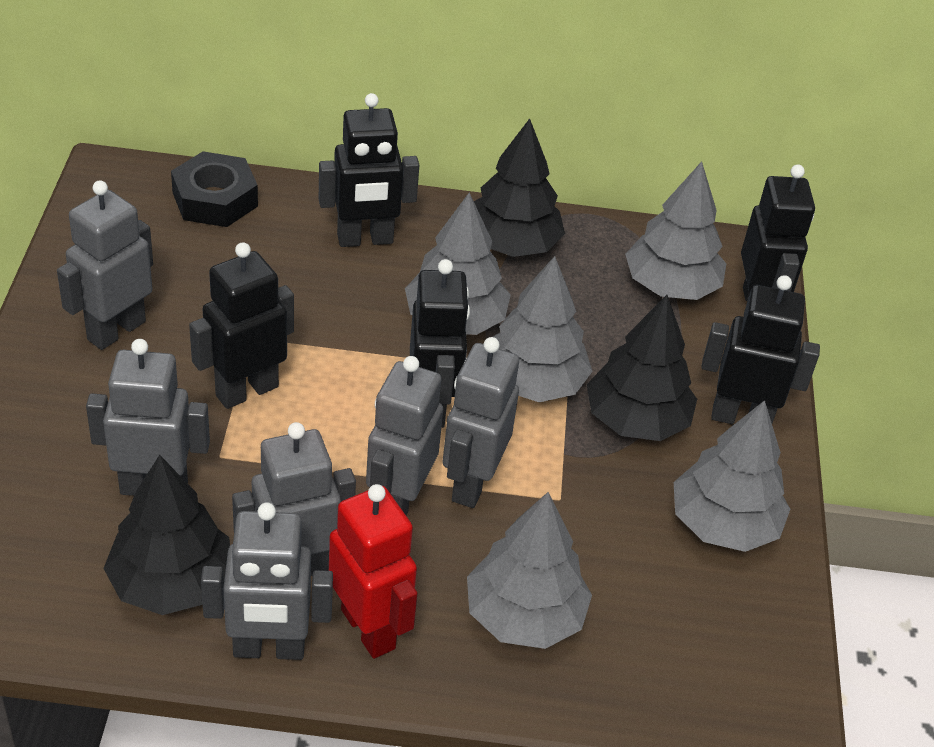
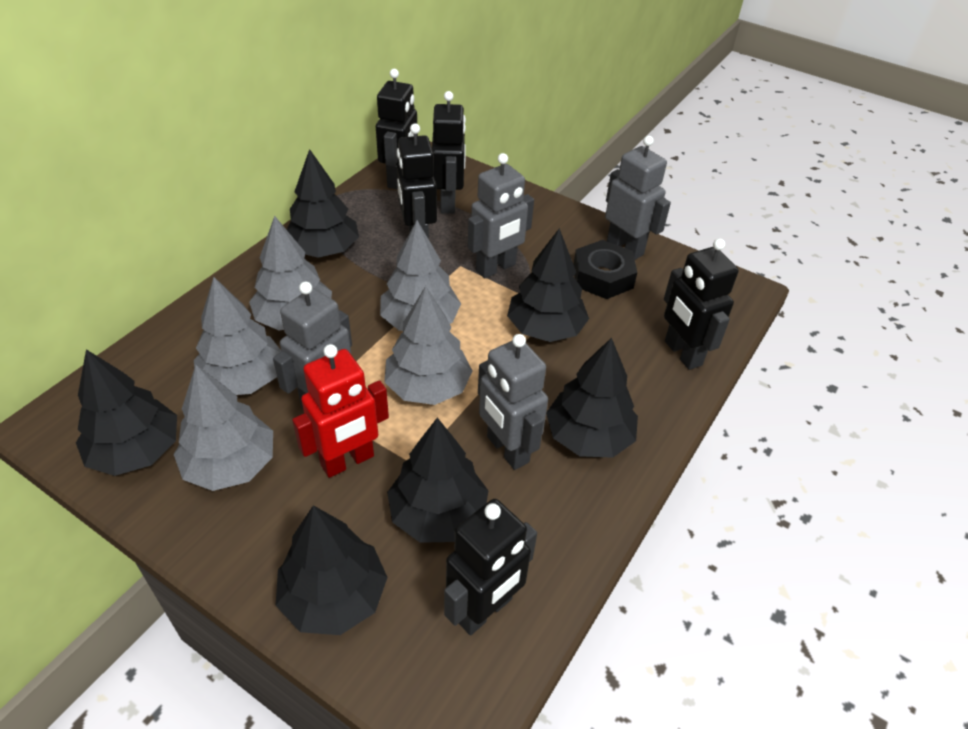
black tree: 3 -> 6
grey robot: 6 -> 4

